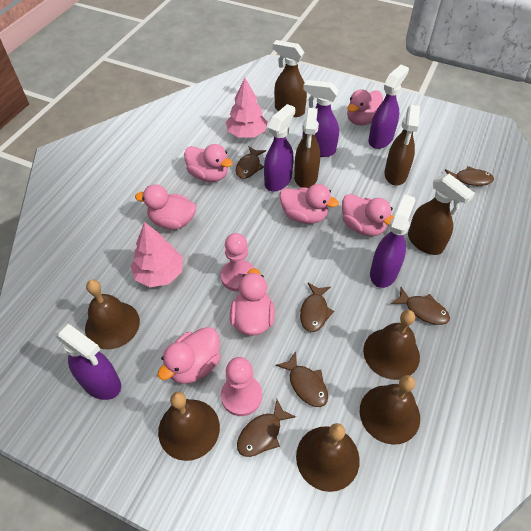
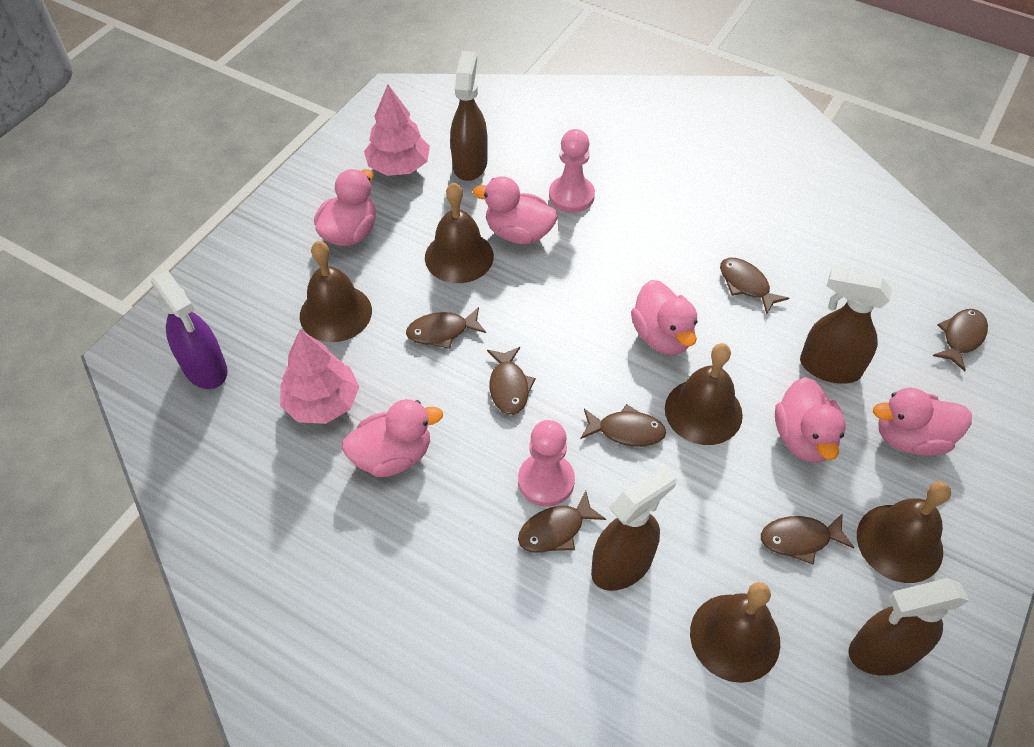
brown fish: 6 -> 7
pink duck: 7 -> 6
purple spray bottle: 5 -> 1

